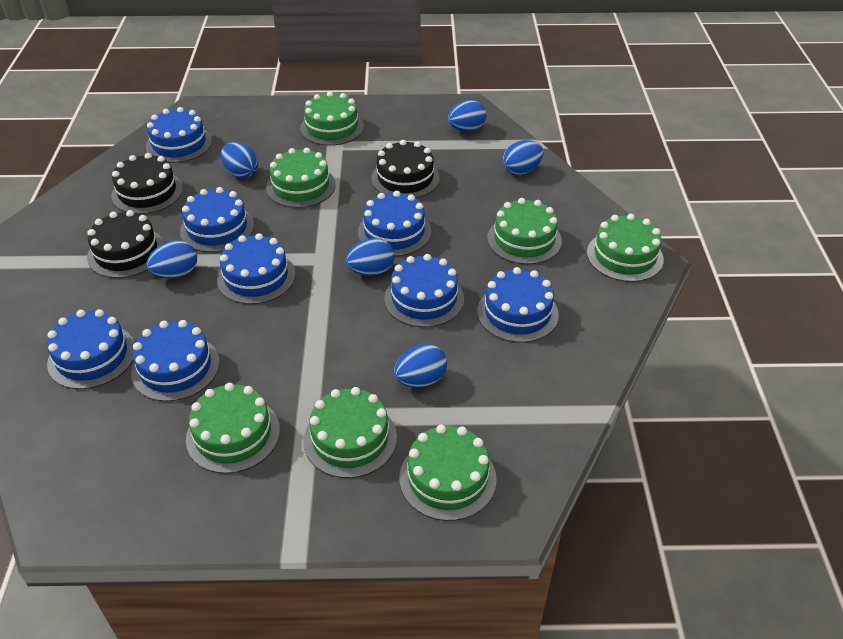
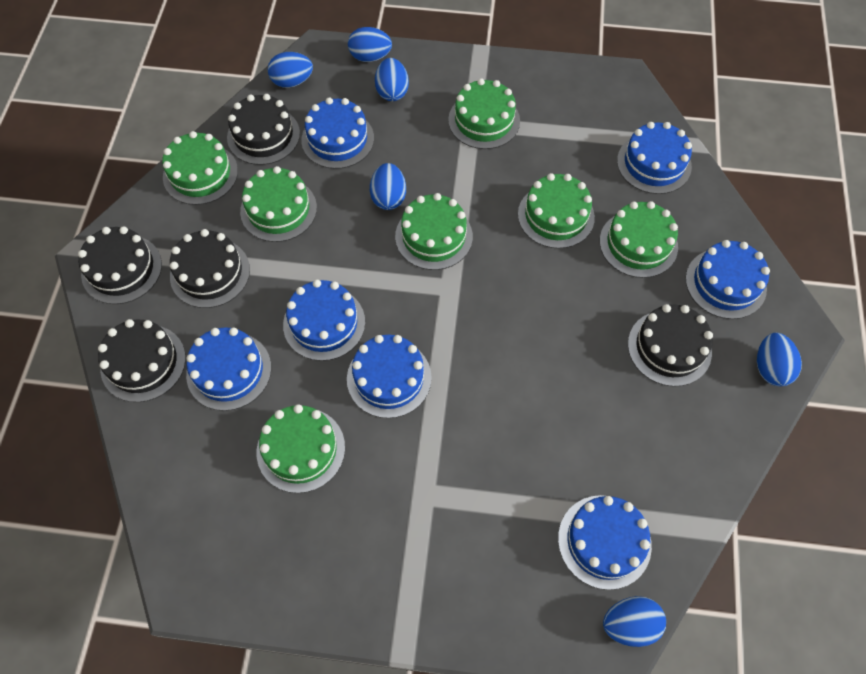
black cake: 3 -> 5
blue cake: 8 -> 7

